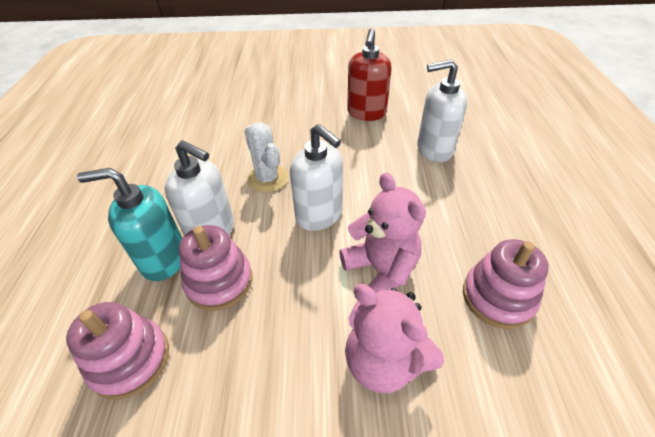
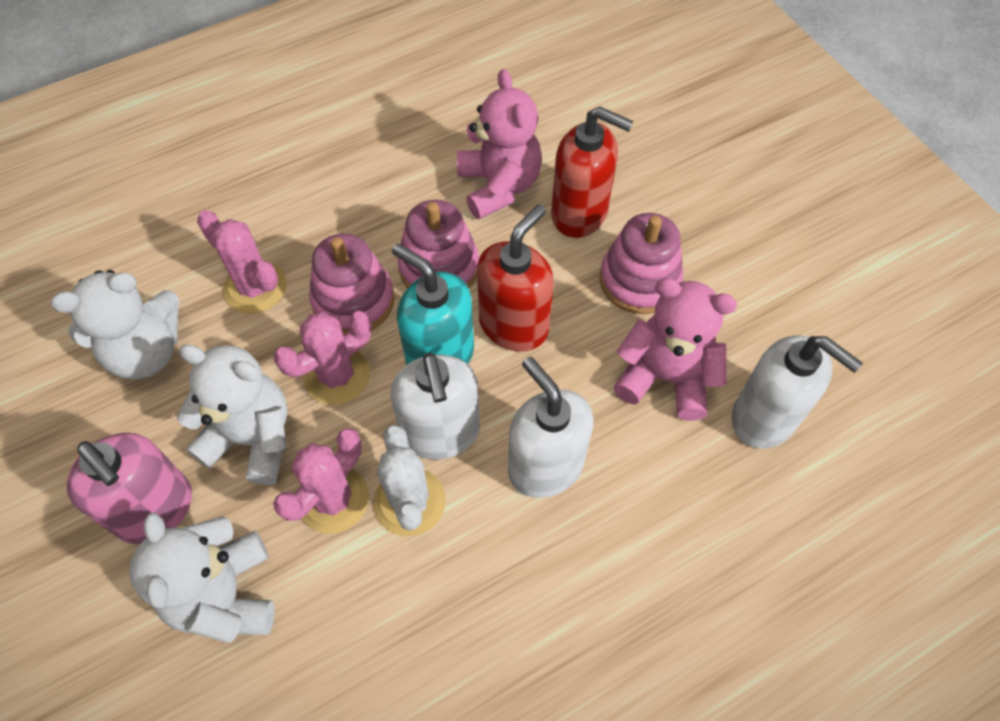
pink cactus: 0 -> 3
pink soap dispenser: 0 -> 1
red soap dispenser: 1 -> 2
white teddy bear: 0 -> 3

